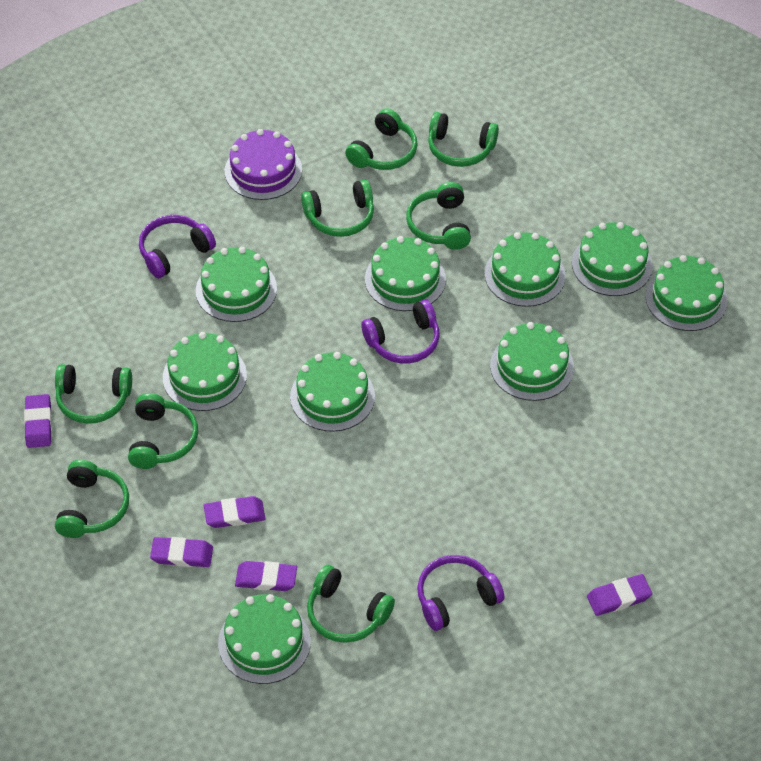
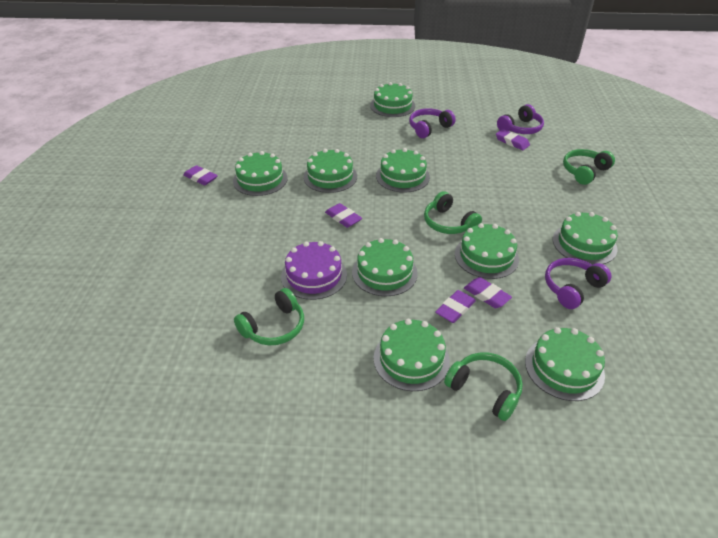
green headphones: 8 -> 4

